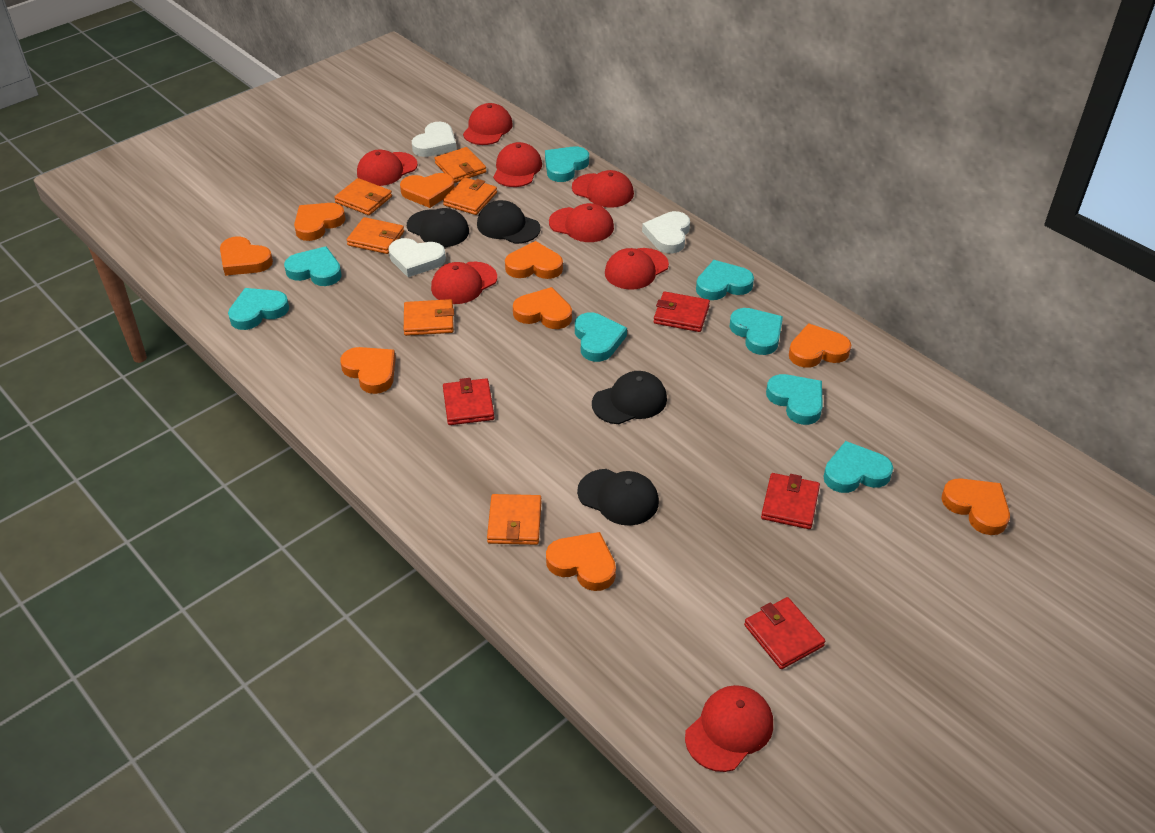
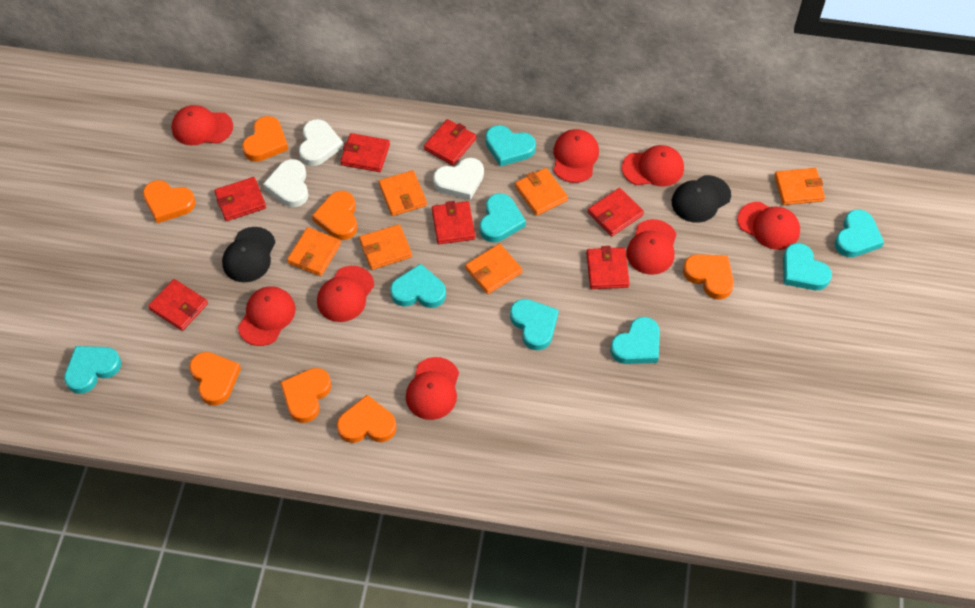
black cap: 4 -> 2
orange heart: 9 -> 7
red wallet: 4 -> 7

